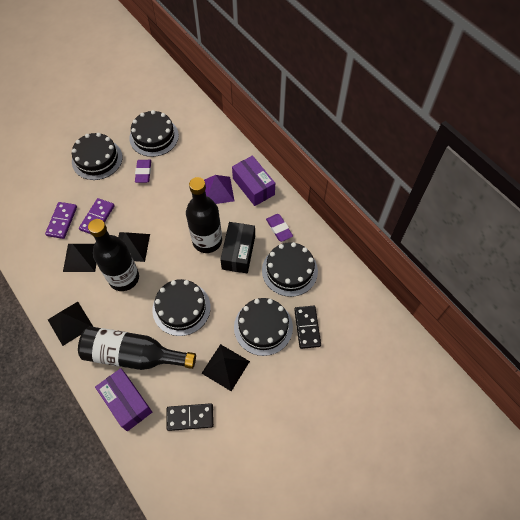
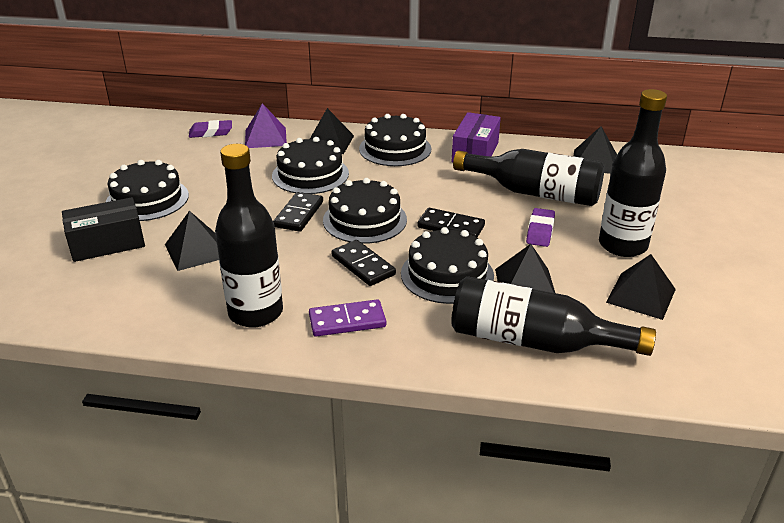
black bottle: 3 -> 4
black domino: 2 -> 3
black pyramid: 4 -> 5
purple box: 2 -> 1
purple domino: 2 -> 1

